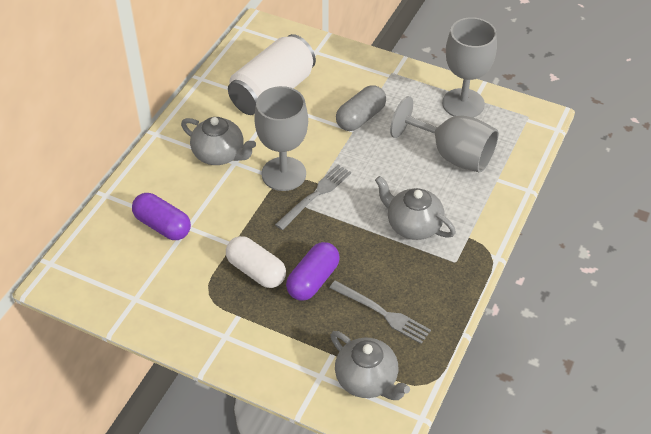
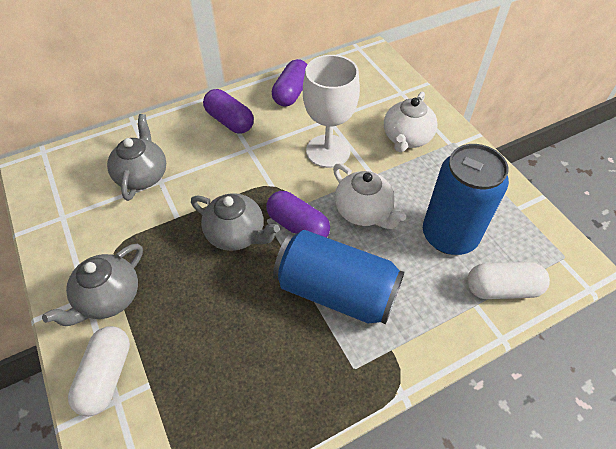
blue can: 0 -> 2
grey capsule: 1 -> 0
grey fork: 2 -> 0
grey goblet: 3 -> 0
purple capsule: 2 -> 3
white can: 1 -> 0
white capsule: 1 -> 2
white goblet: 0 -> 1
white teapot: 0 -> 2

